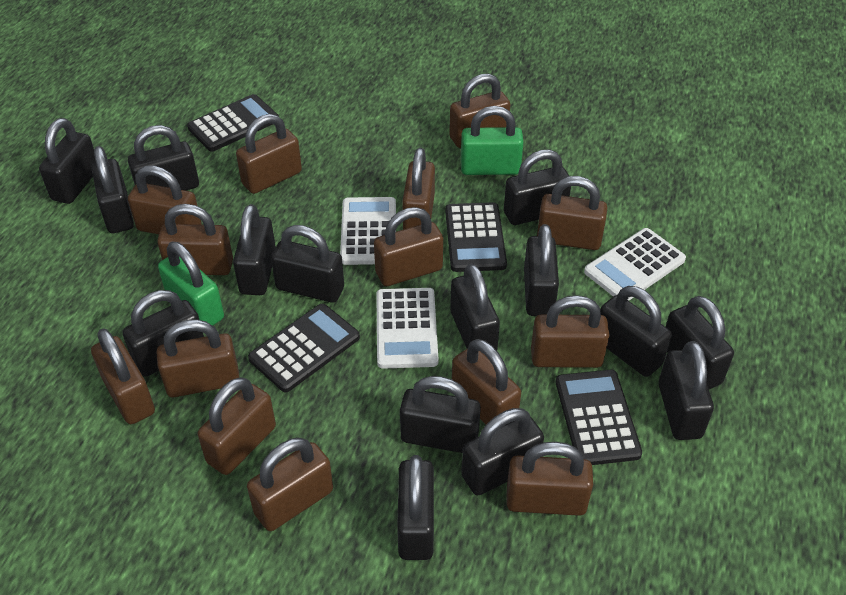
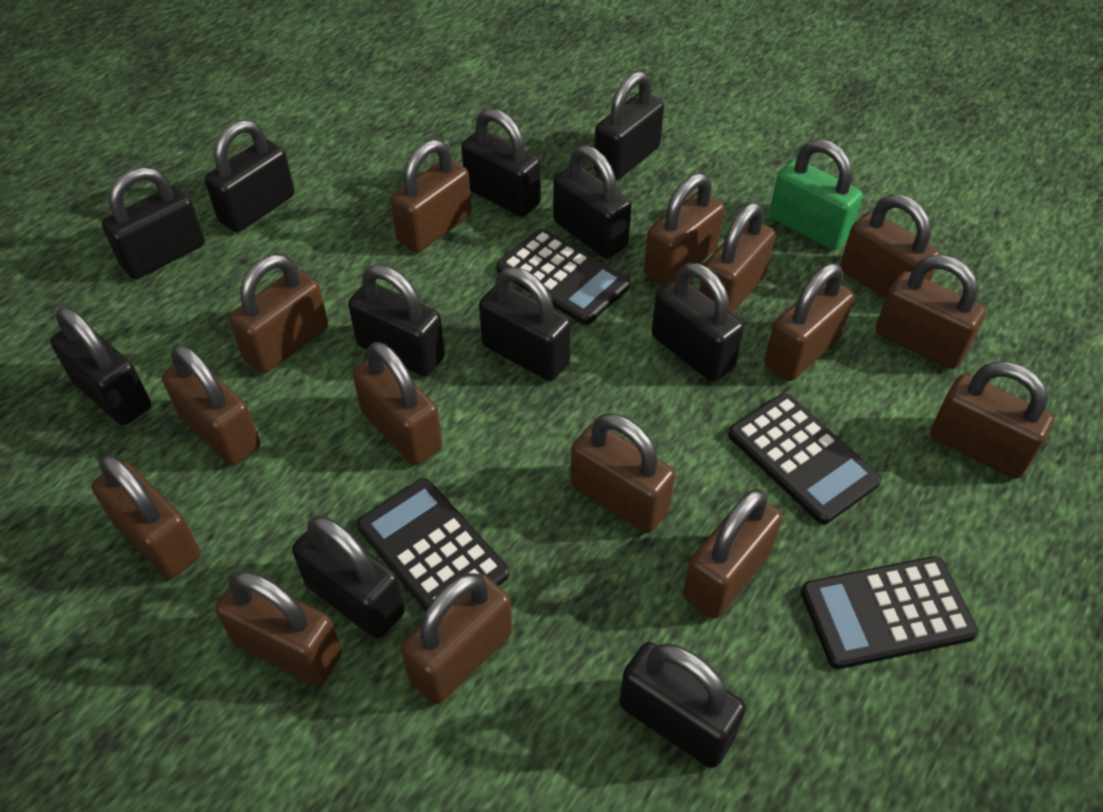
black padlock: 15 -> 11
brown padlock: 14 -> 15
green padlock: 2 -> 1
white calculator: 3 -> 0

